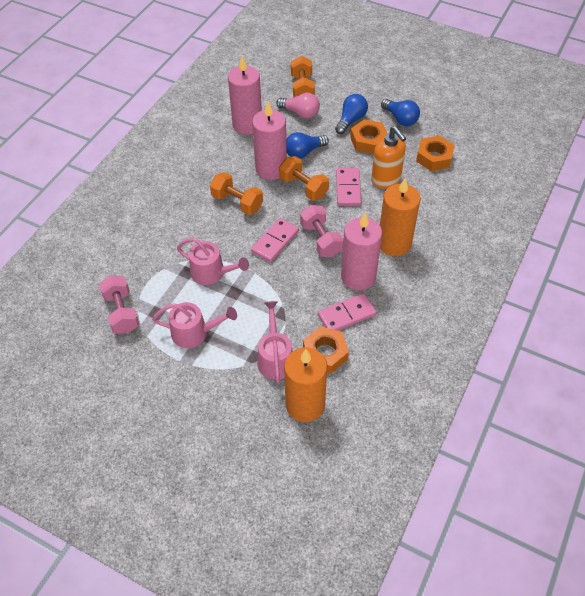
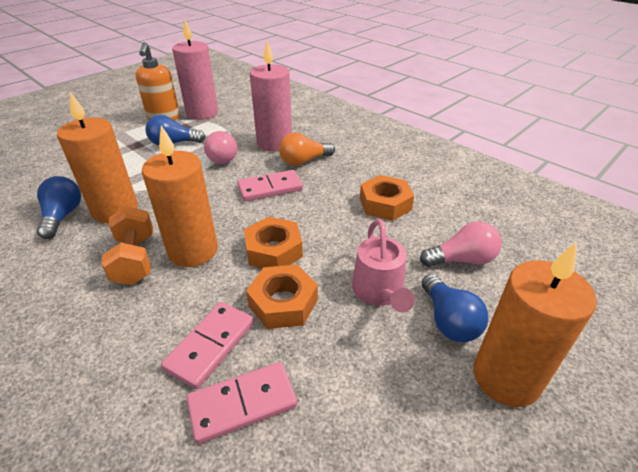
orange candle: 2 -> 3
orange dumbbell: 3 -> 1
orange light bulb: 0 -> 1
pink candle: 3 -> 2
pink dumbbell: 2 -> 0
pink light bulb: 1 -> 2
pink watering can: 3 -> 1

